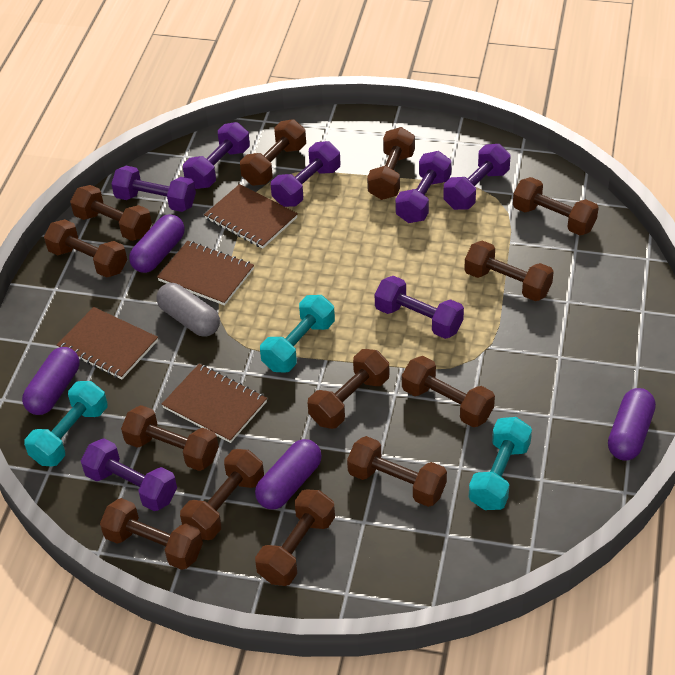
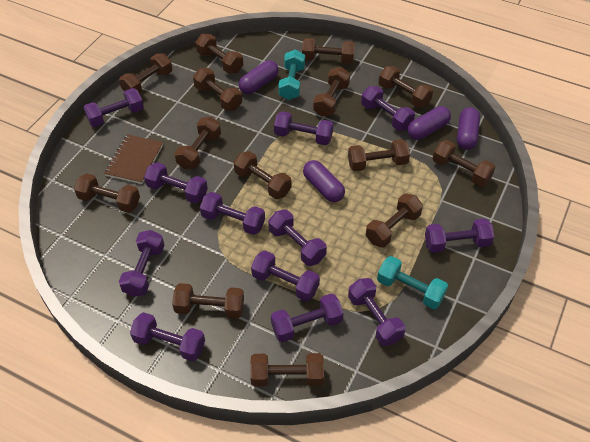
brown dumbbell: 13 -> 14
brown notebook: 4 -> 1
grey capsule: 1 -> 0
purple dumbbell: 7 -> 12
turquoise dumbbell: 3 -> 2

